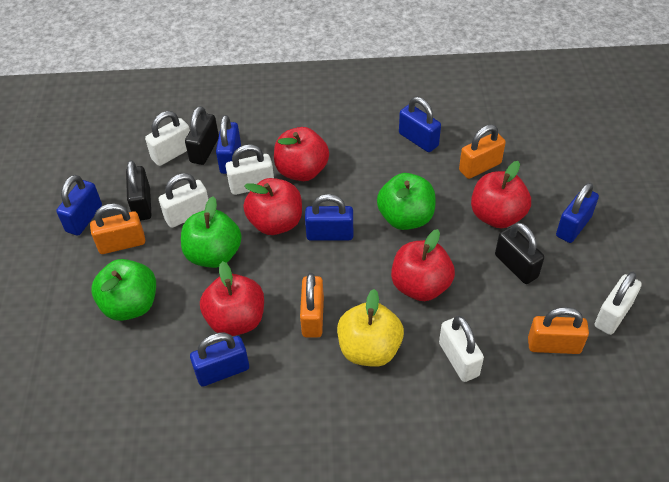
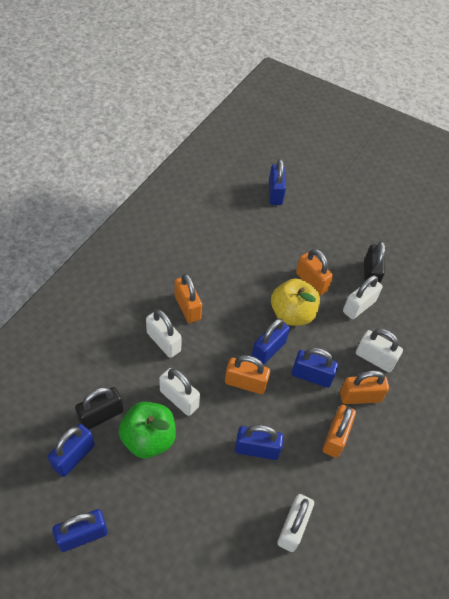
black padlock: 3 -> 2
green apple: 3 -> 1
orange padlock: 4 -> 5
red apple: 5 -> 0

